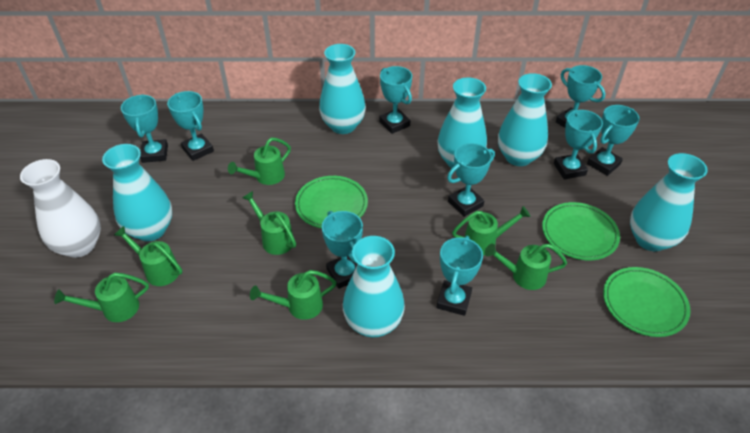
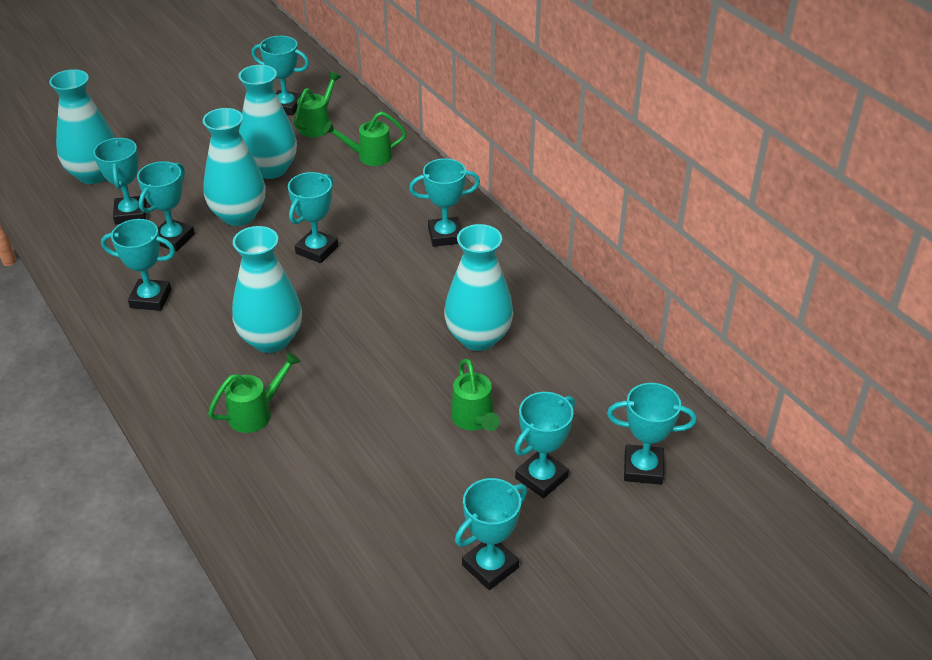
green plate: 3 -> 0
green watering can: 7 -> 4
turquoise vase: 6 -> 5
white vase: 1 -> 0

